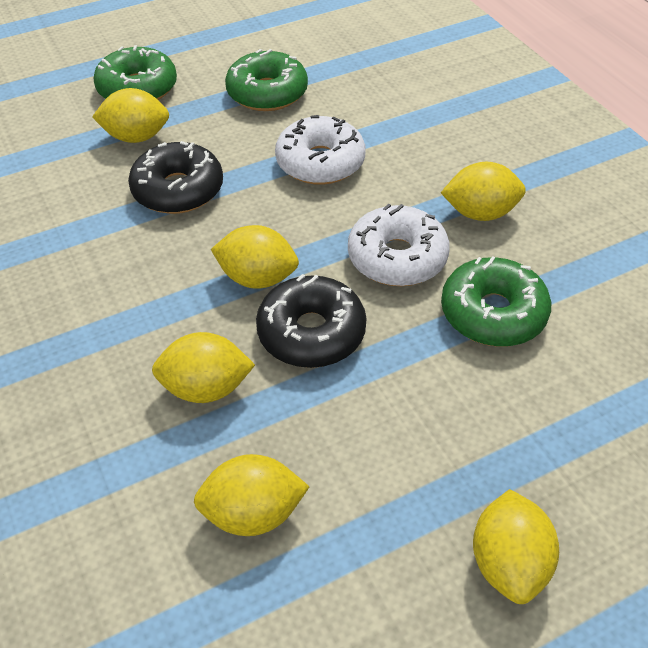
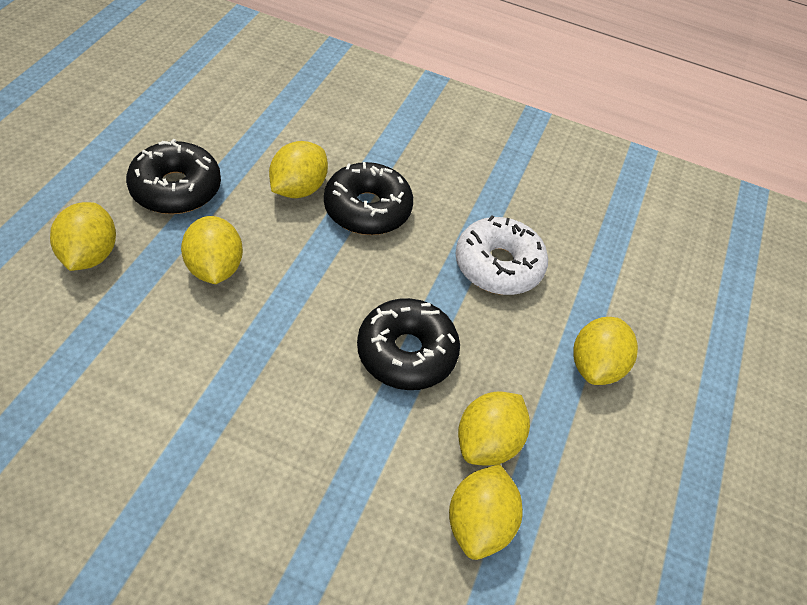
black donut: 2 -> 3
green donut: 3 -> 0
white donut: 2 -> 1

